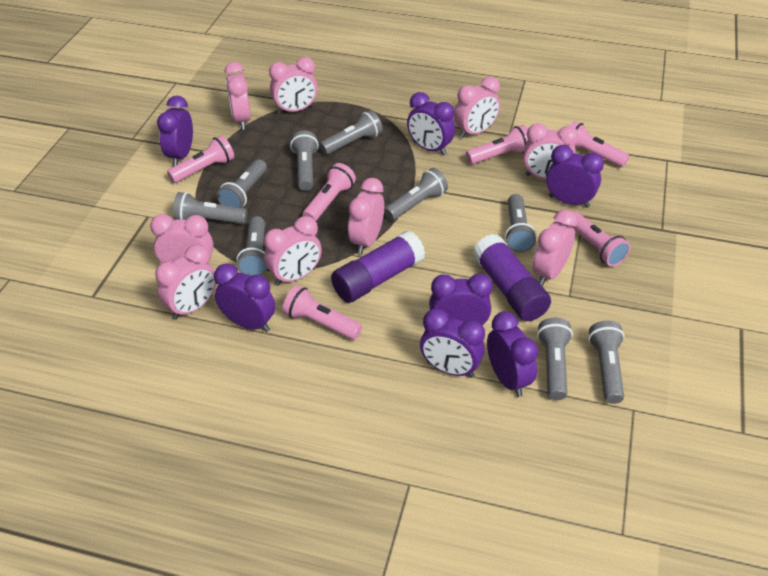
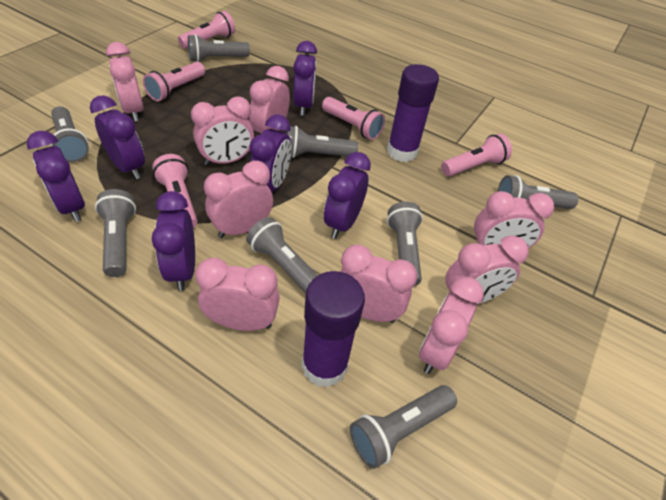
grey flashlight: 9 -> 8
pink flashlight: 6 -> 5
purple clock: 7 -> 6

